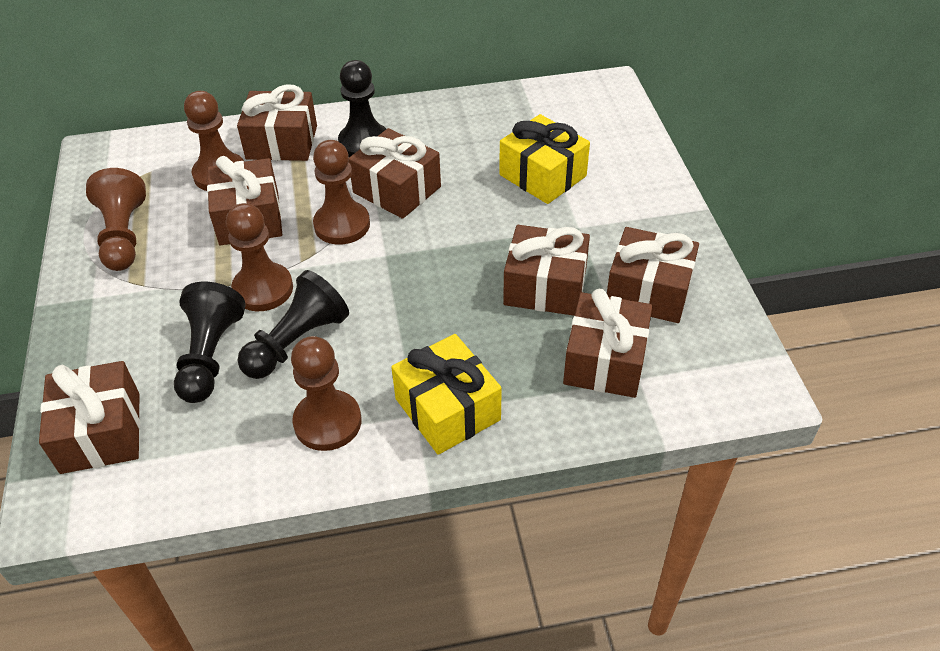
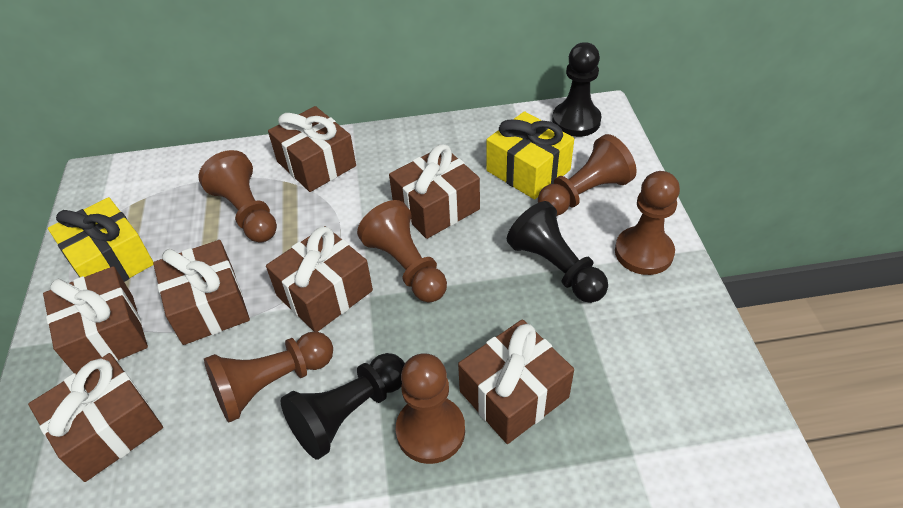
brown pawn: 5 -> 6

